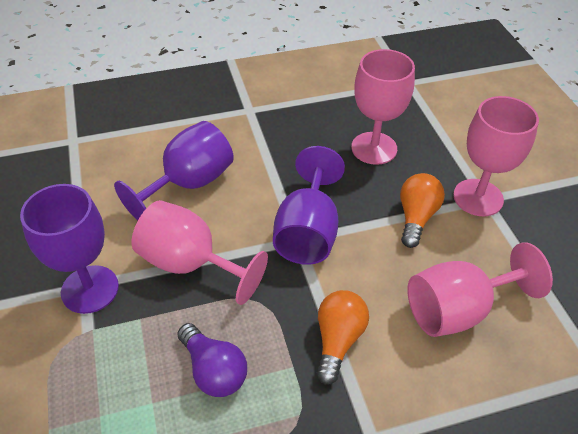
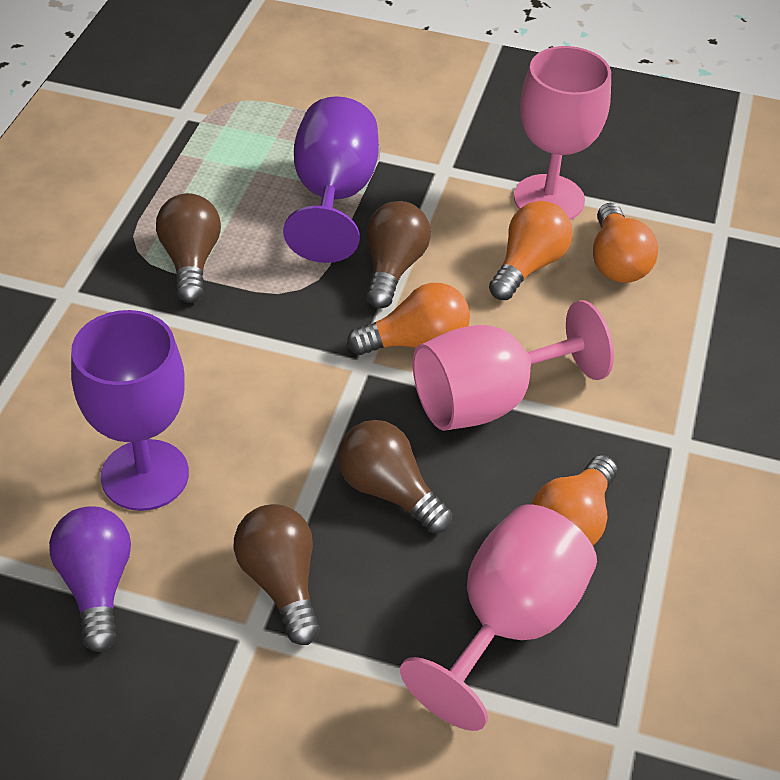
brown light bulb: 0 -> 4
orange light bulb: 2 -> 4
pink goblet: 4 -> 3
purple goblet: 3 -> 2

